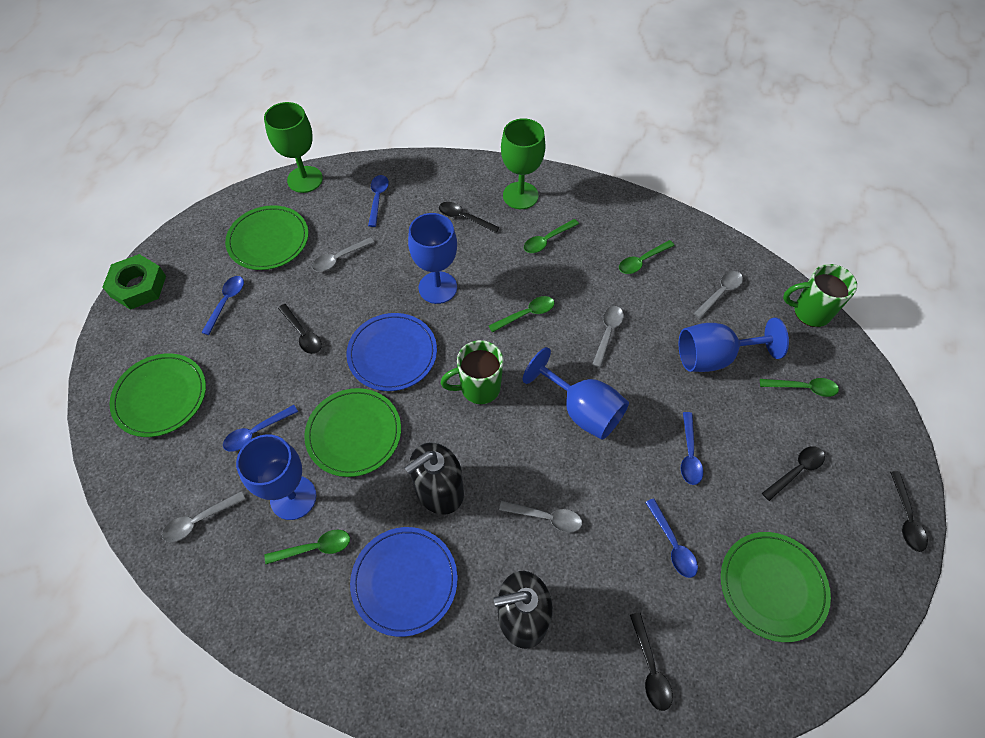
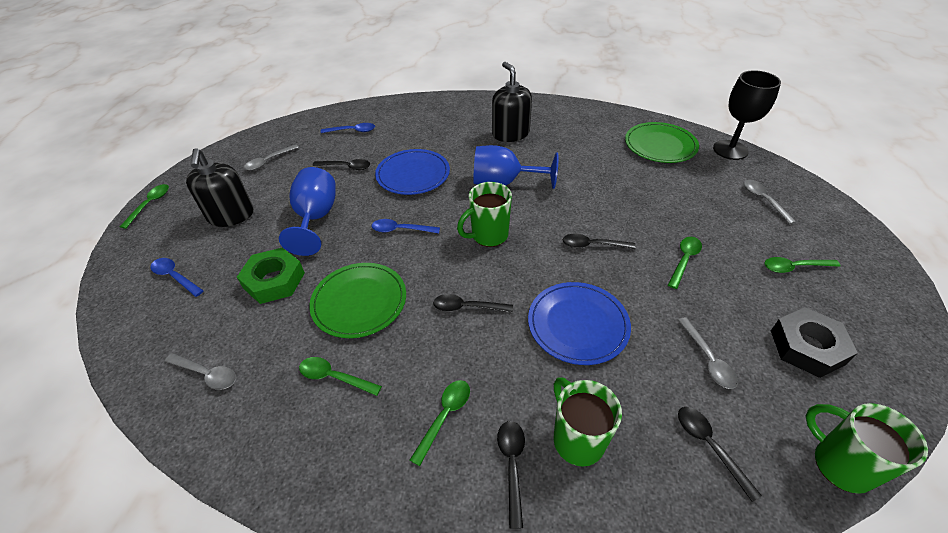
black goblet: 0 -> 1
black nut: 0 -> 1
blue goblet: 4 -> 2
blue spoon: 5 -> 3
green goblet: 2 -> 0
green mug: 2 -> 3
green plate: 4 -> 2
grey spoon: 5 -> 4

